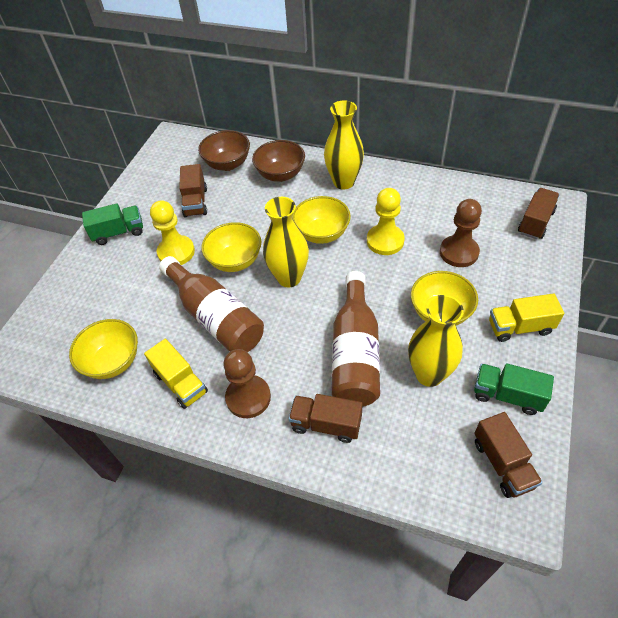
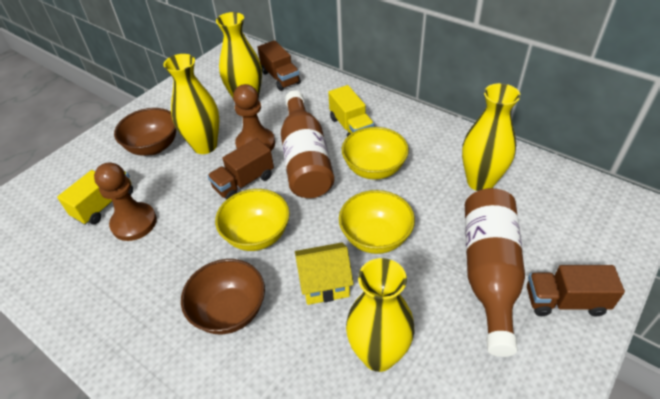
brown truck: 4 -> 3
green truck: 2 -> 0
yellow bowl: 4 -> 3
yellow house: 0 -> 1
yellow pawn: 2 -> 0
yellow vase: 3 -> 4

